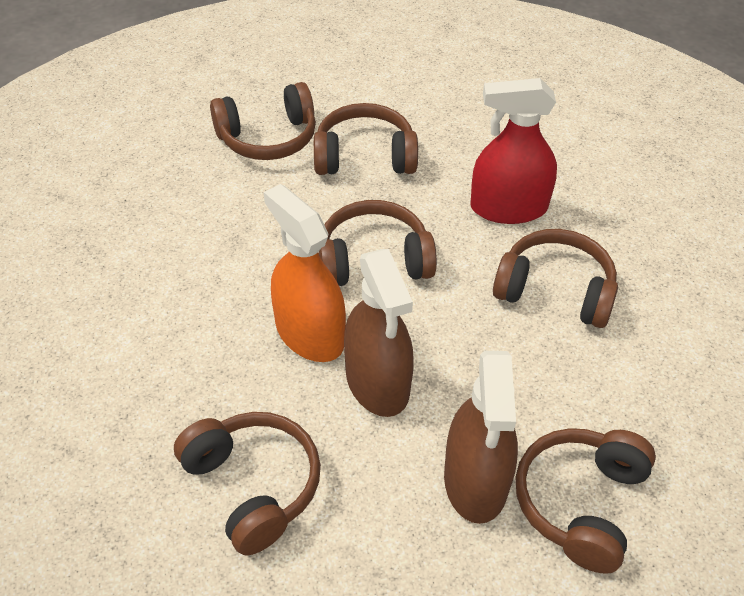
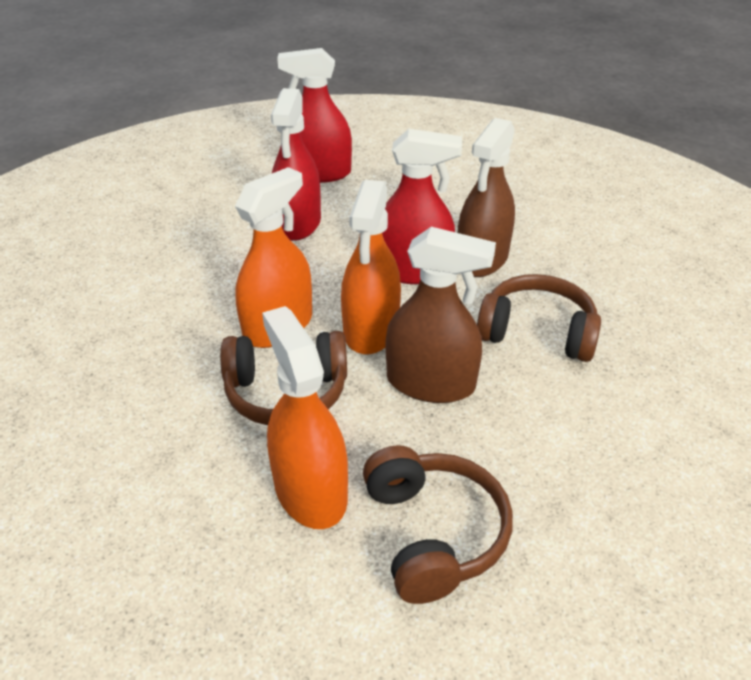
brown headphones: 6 -> 3
orange spray bottle: 1 -> 3
red spray bottle: 1 -> 3

